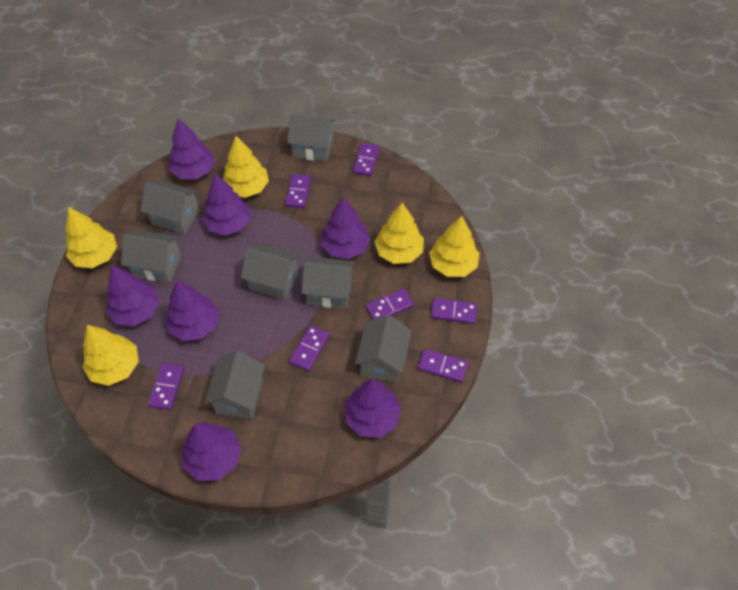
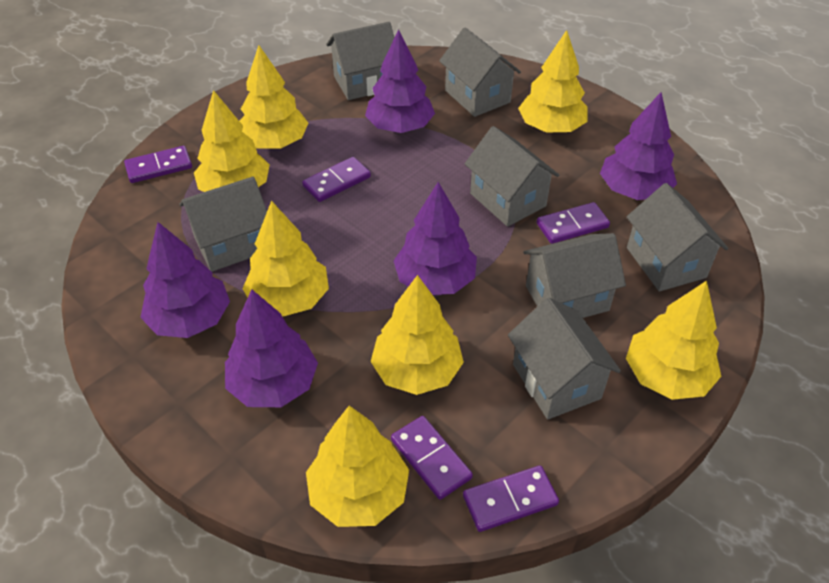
purple domino: 7 -> 5
purple tree: 7 -> 5
yellow tree: 5 -> 7

